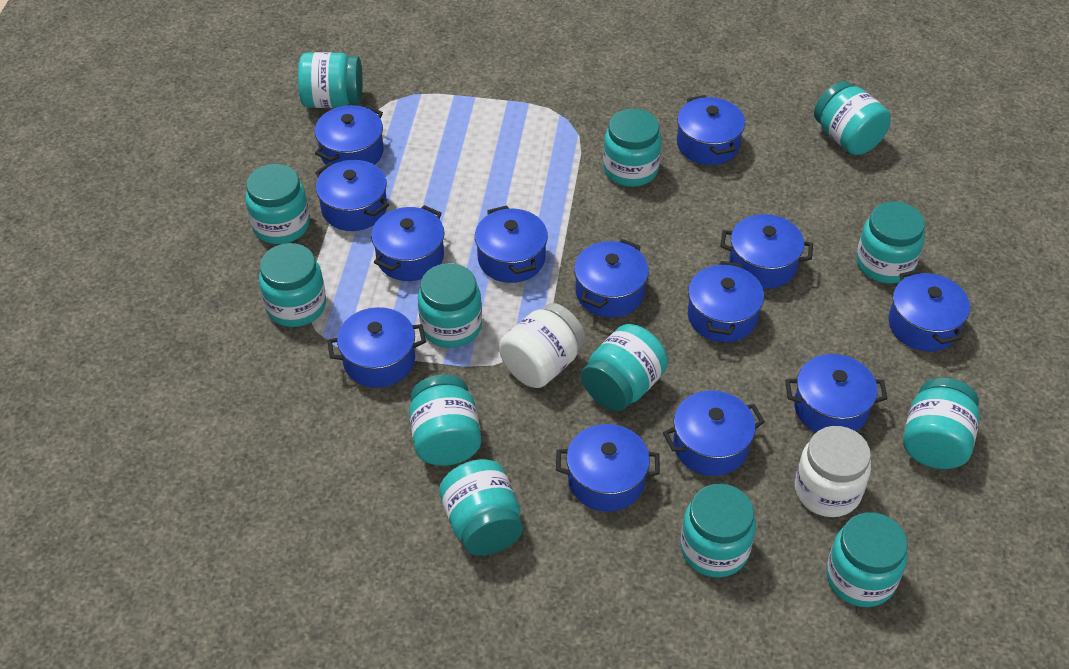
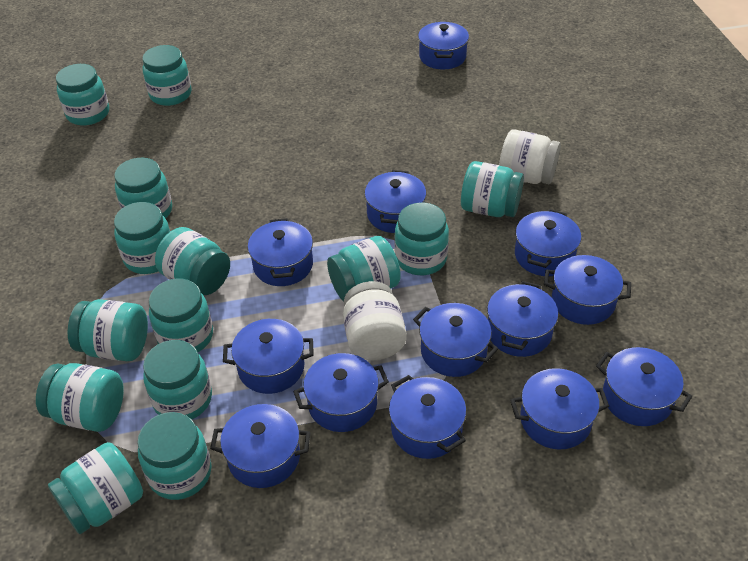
turquoise jar: 13 -> 14

